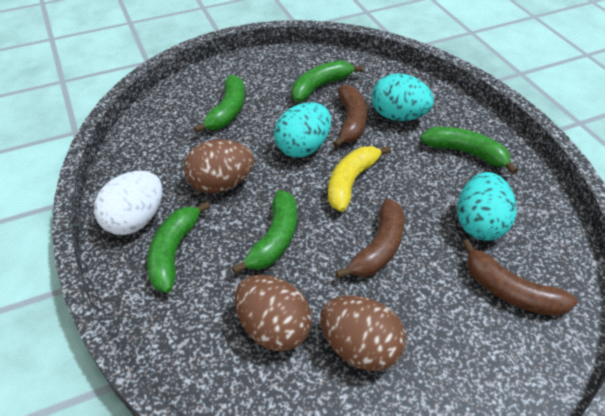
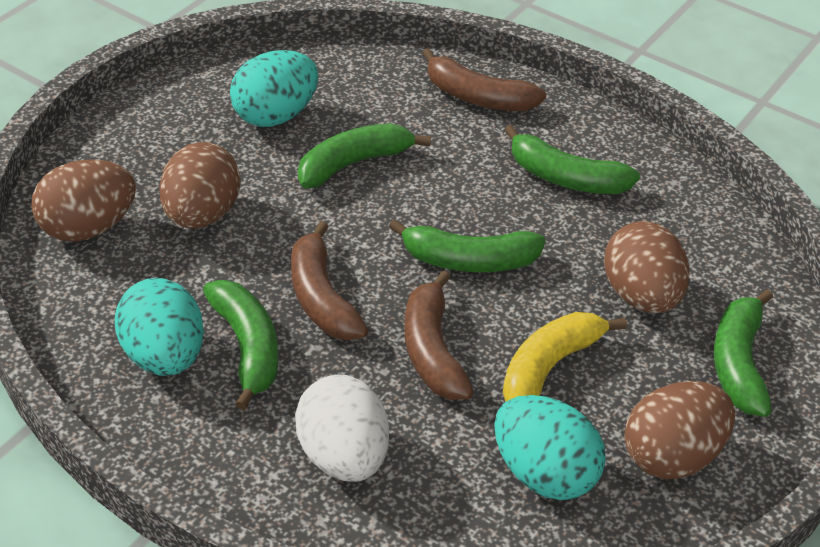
brown egg: 3 -> 4

